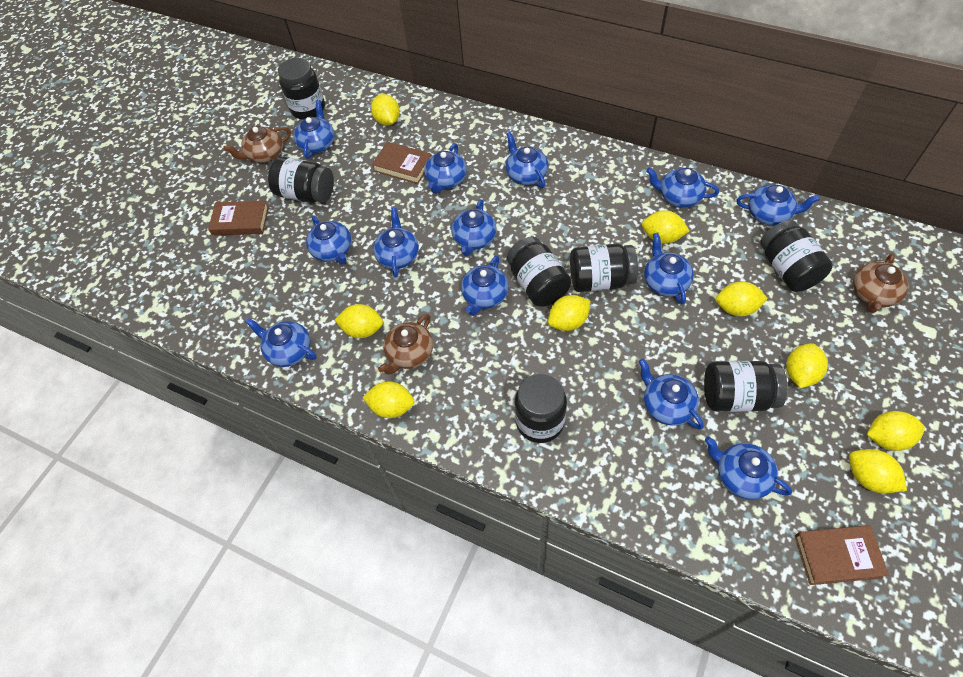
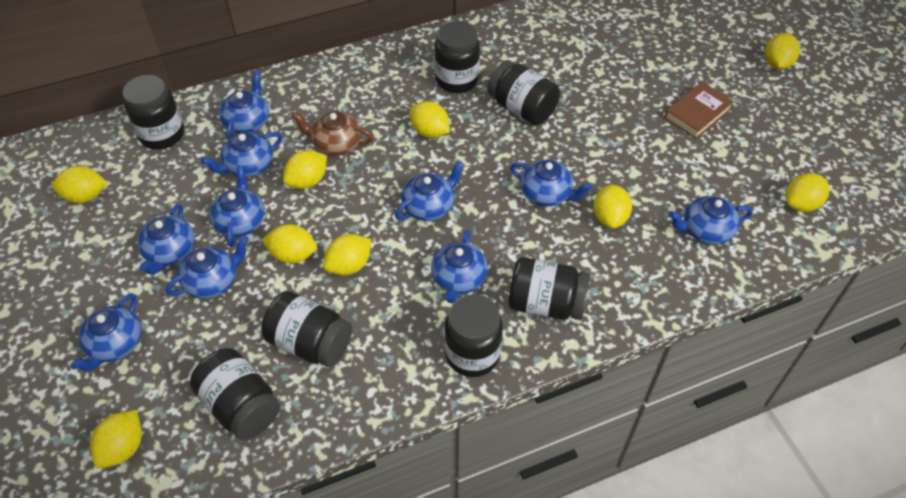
blue teapot: 13 -> 10
brown book: 3 -> 1
brown teapot: 3 -> 1

